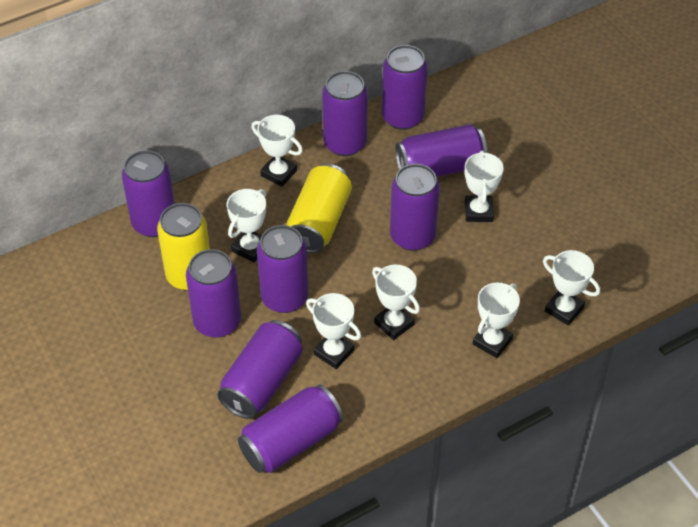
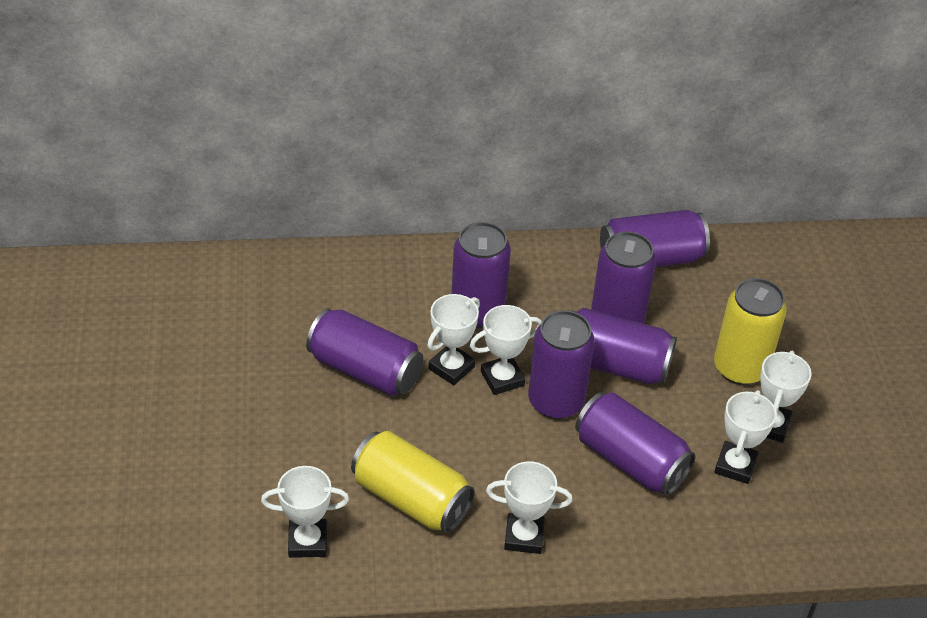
purple can: 9 -> 7
white trophy: 7 -> 6

